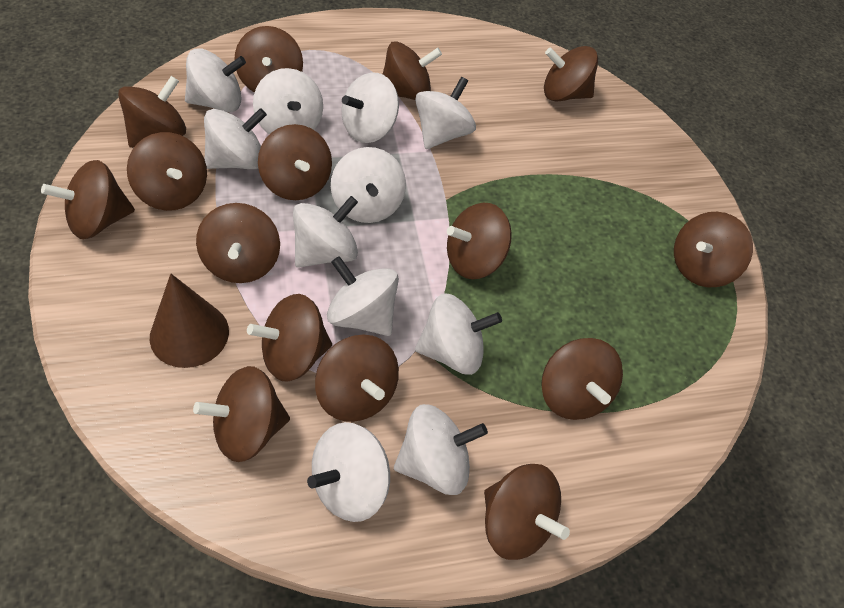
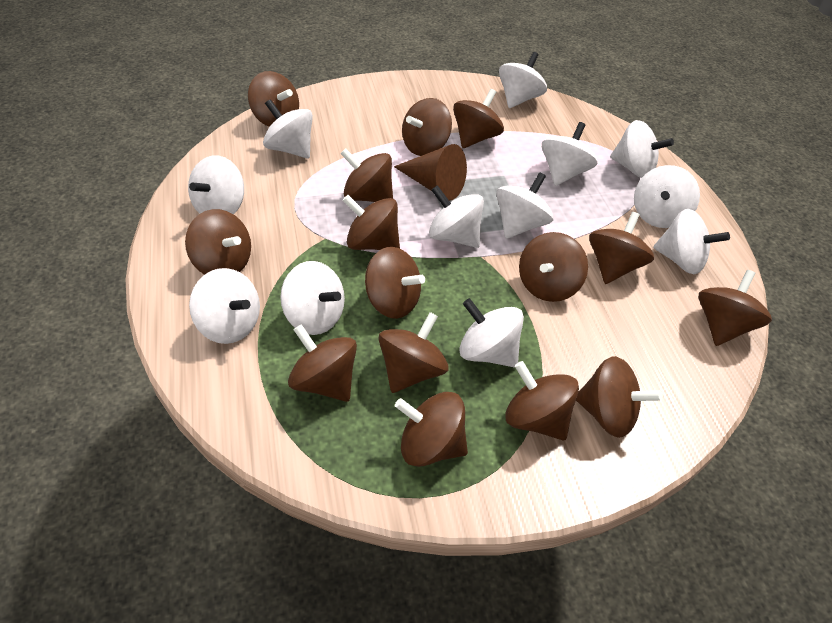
white spinning top: 11 -> 12

